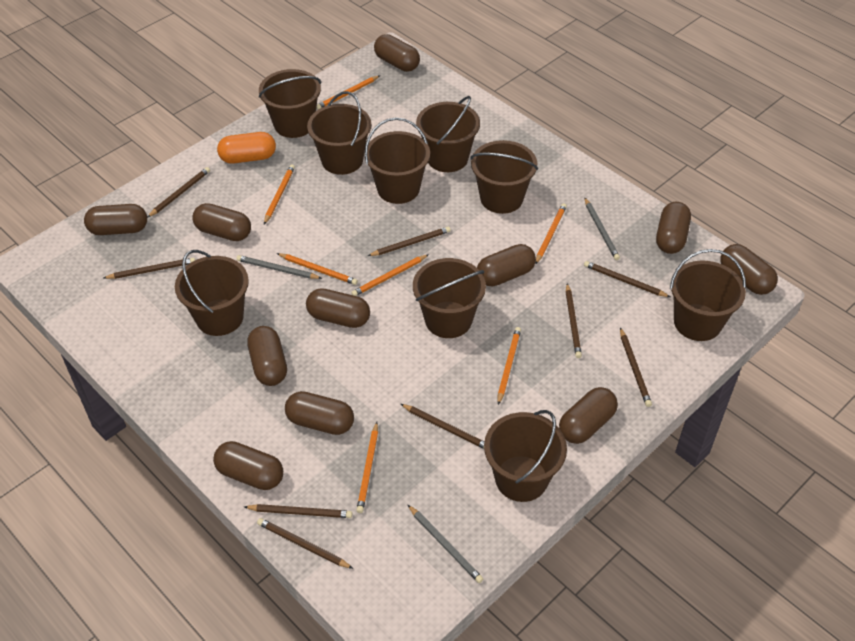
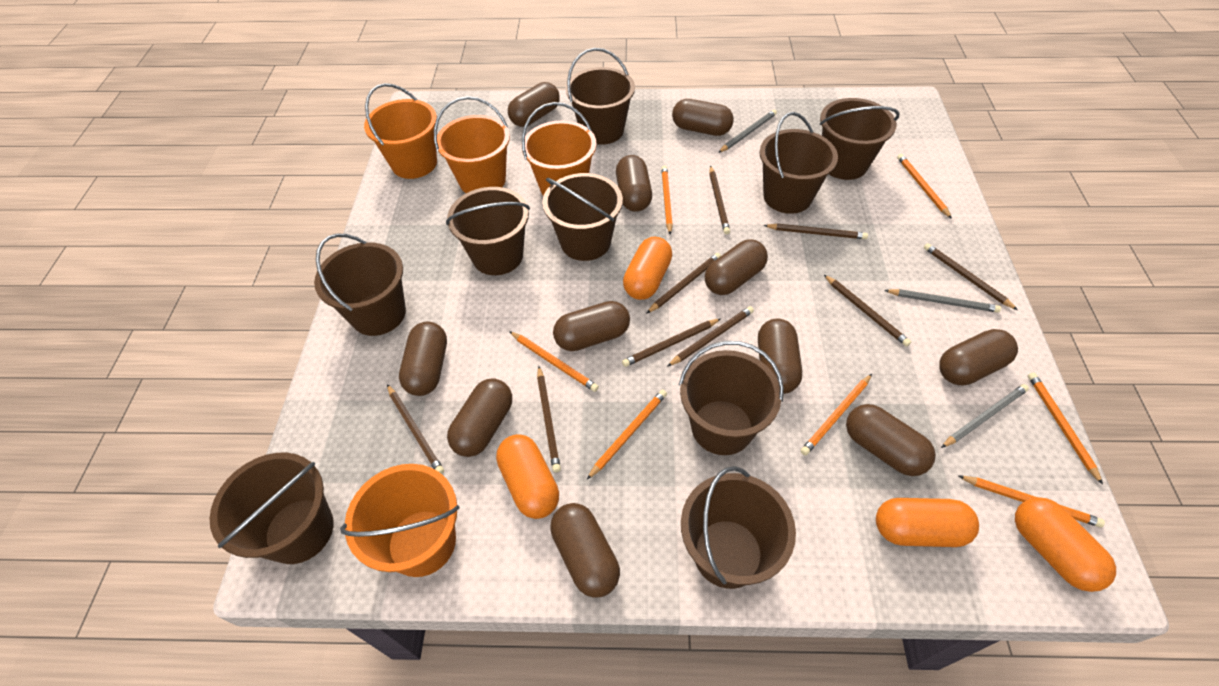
orange bucket: 0 -> 4
orange capsule: 1 -> 4

